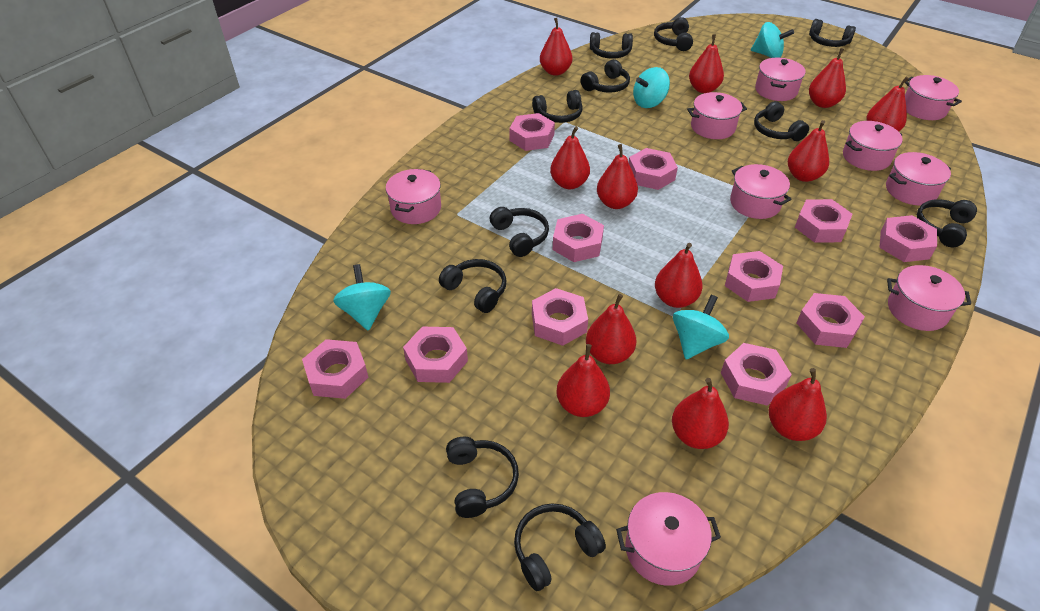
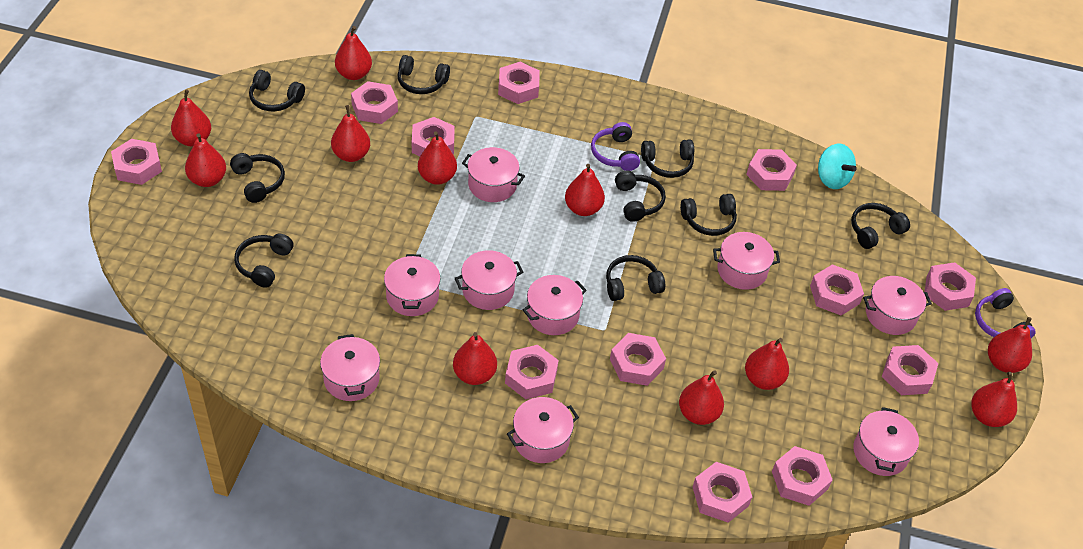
black headphones: 11 -> 9
pink nut: 11 -> 12
purple headphones: 0 -> 2
red pear: 12 -> 11
turquoise spinning top: 4 -> 1

